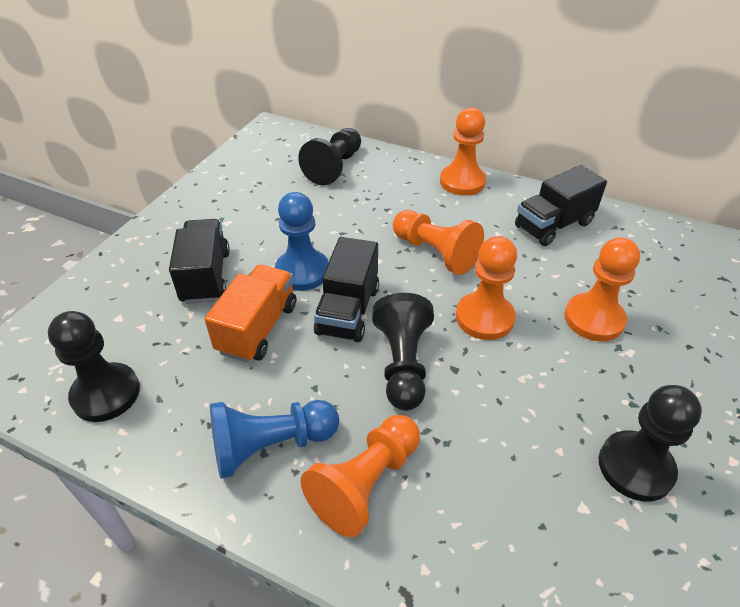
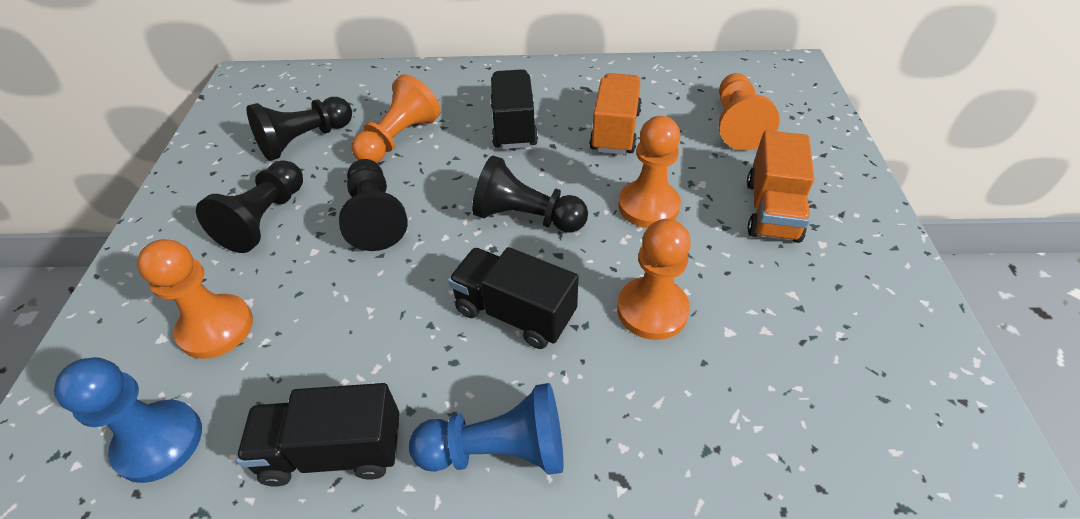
orange truck: 1 -> 2

